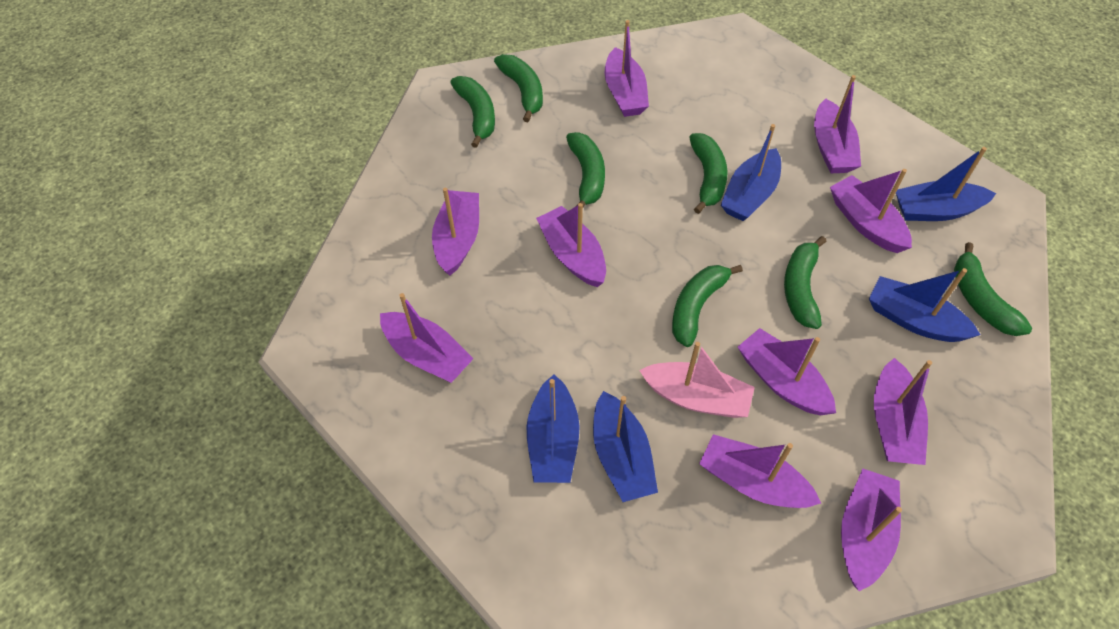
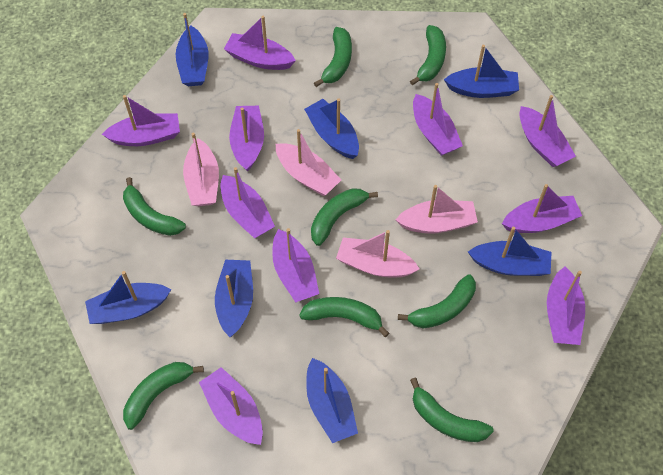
blue boat: 5 -> 7
green banana: 7 -> 8
pink boat: 1 -> 4

